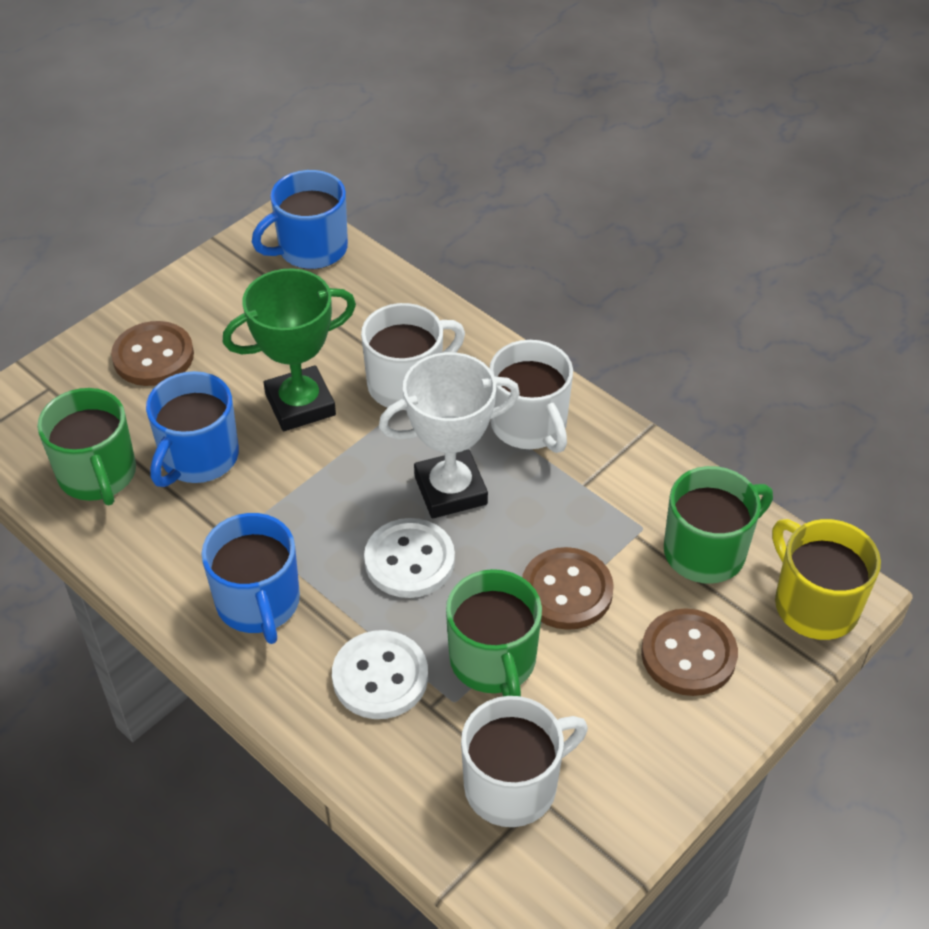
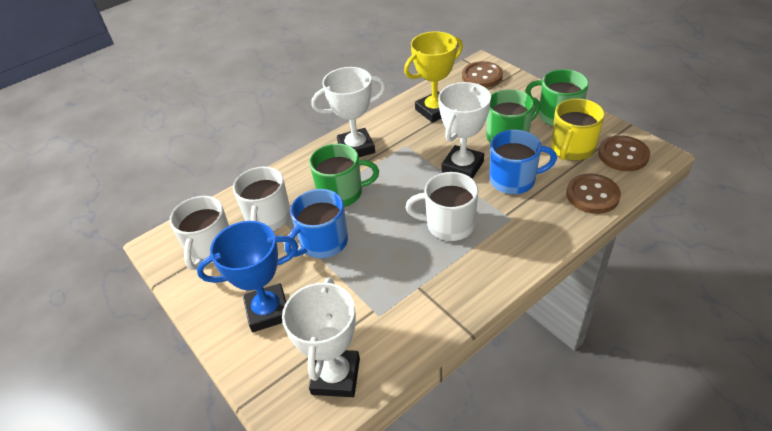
blue mug: 3 -> 2
blue trophy: 0 -> 1
green trophy: 1 -> 0
white button: 2 -> 0
white trophy: 1 -> 3
yellow trophy: 0 -> 1

